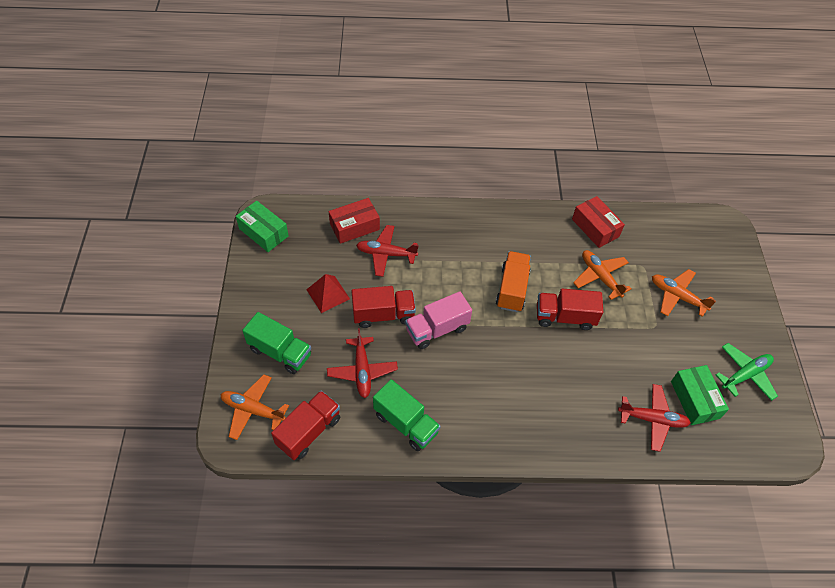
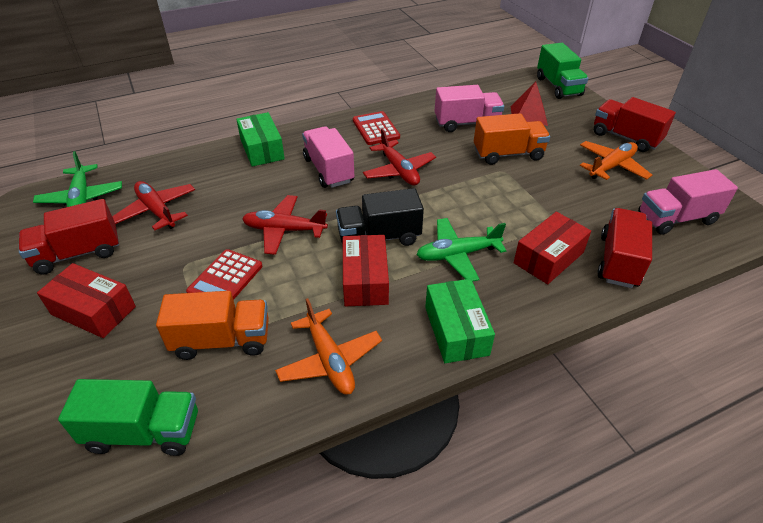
black truck: 0 -> 1
green plane: 1 -> 2
orange plane: 3 -> 2
orange truck: 1 -> 2
pink truck: 1 -> 3
red box: 2 -> 3
red calculator: 0 -> 2

